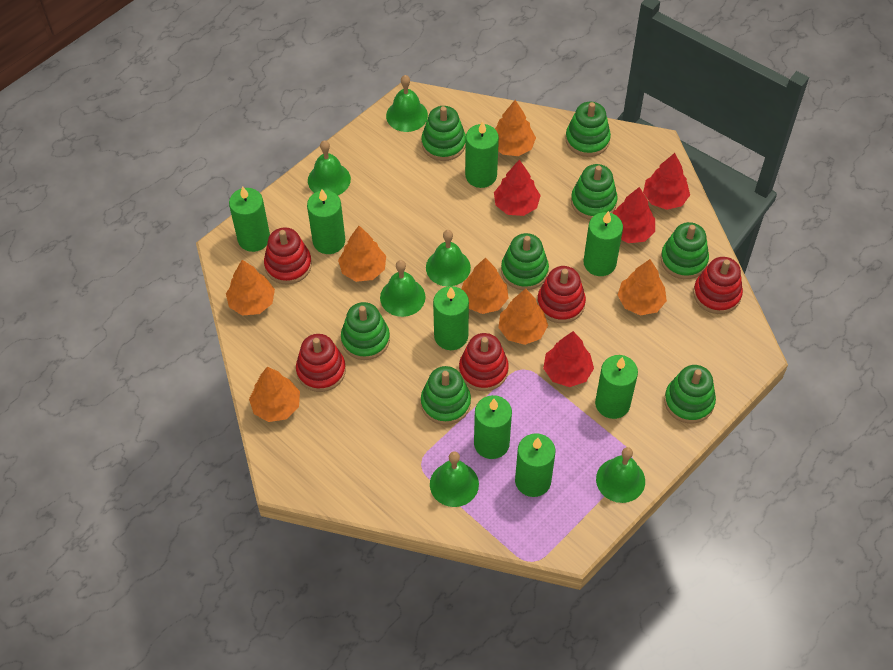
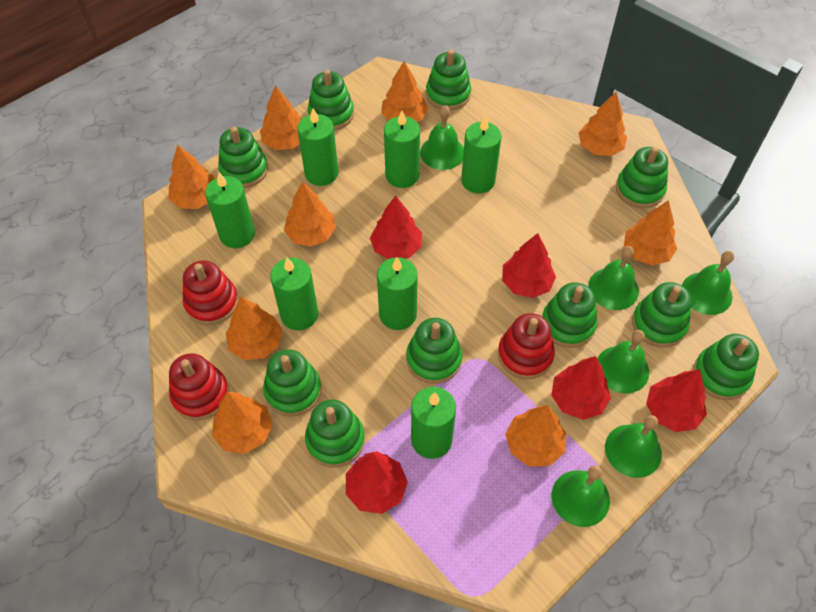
green candle: 8 -> 7
green stacking toy: 8 -> 10
orange tree: 7 -> 9
red stacking toy: 5 -> 3
red tree: 4 -> 5

